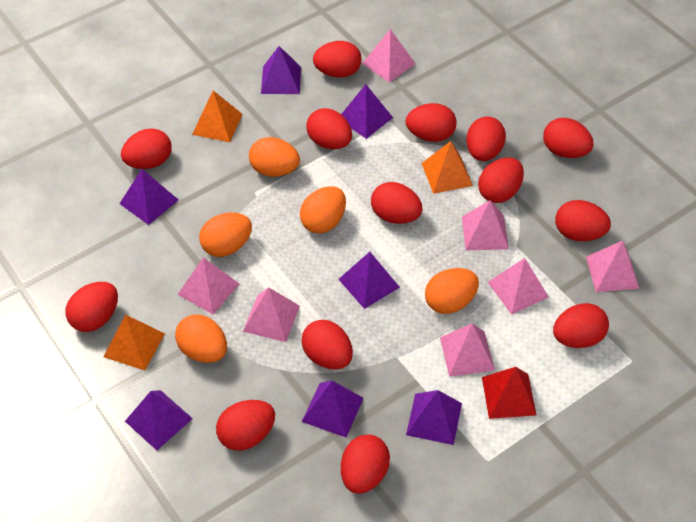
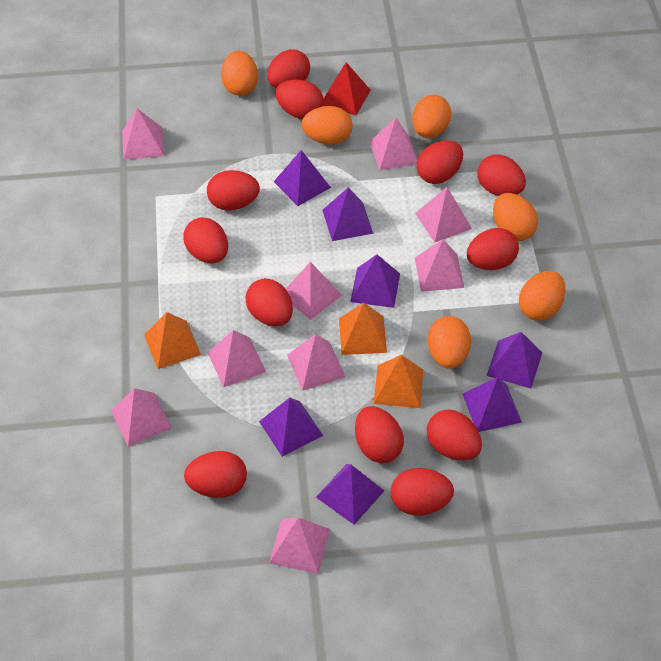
orange egg: 5 -> 6
pink pyramid: 7 -> 9
red egg: 14 -> 12

